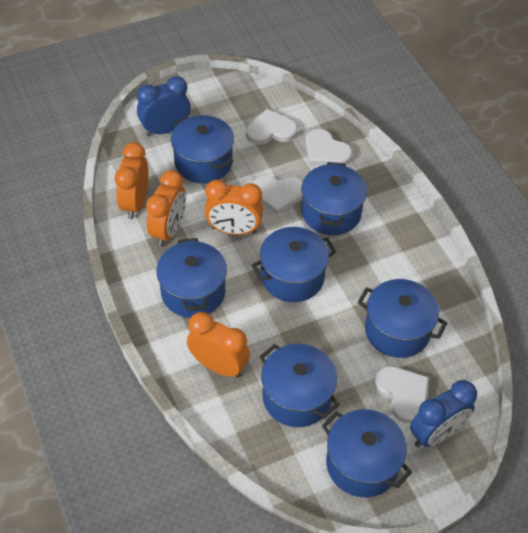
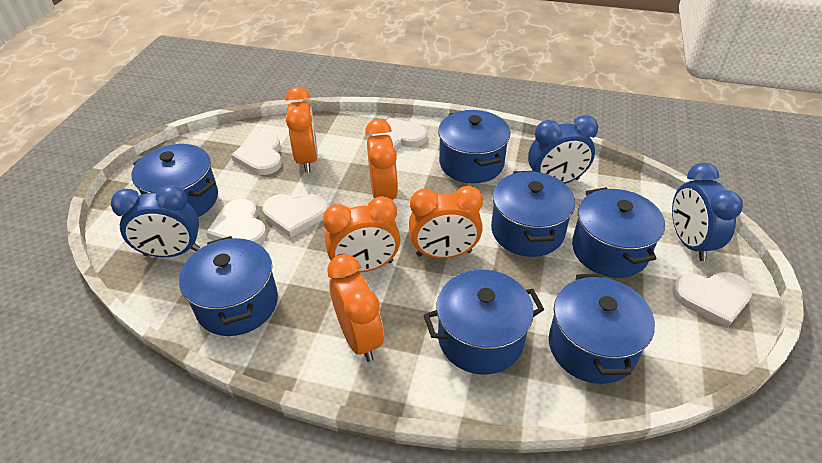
blue clock: 2 -> 3
orange clock: 4 -> 5
white heart: 4 -> 5

